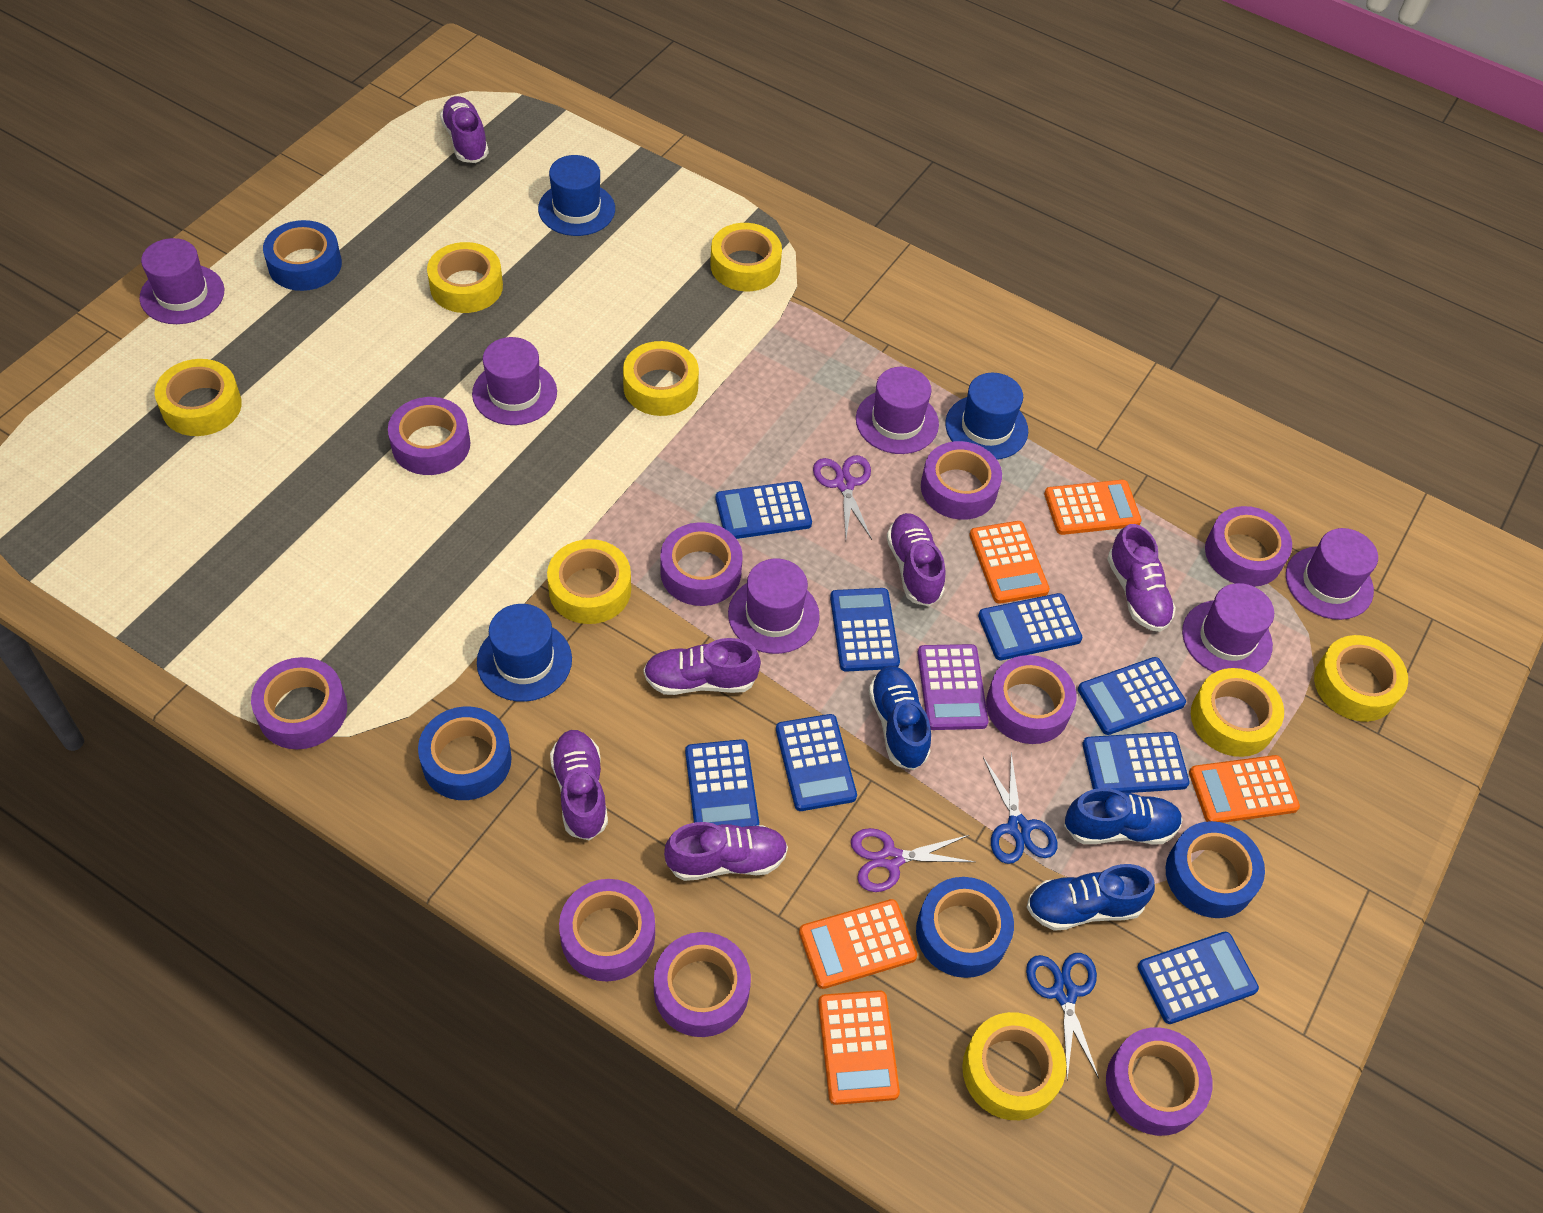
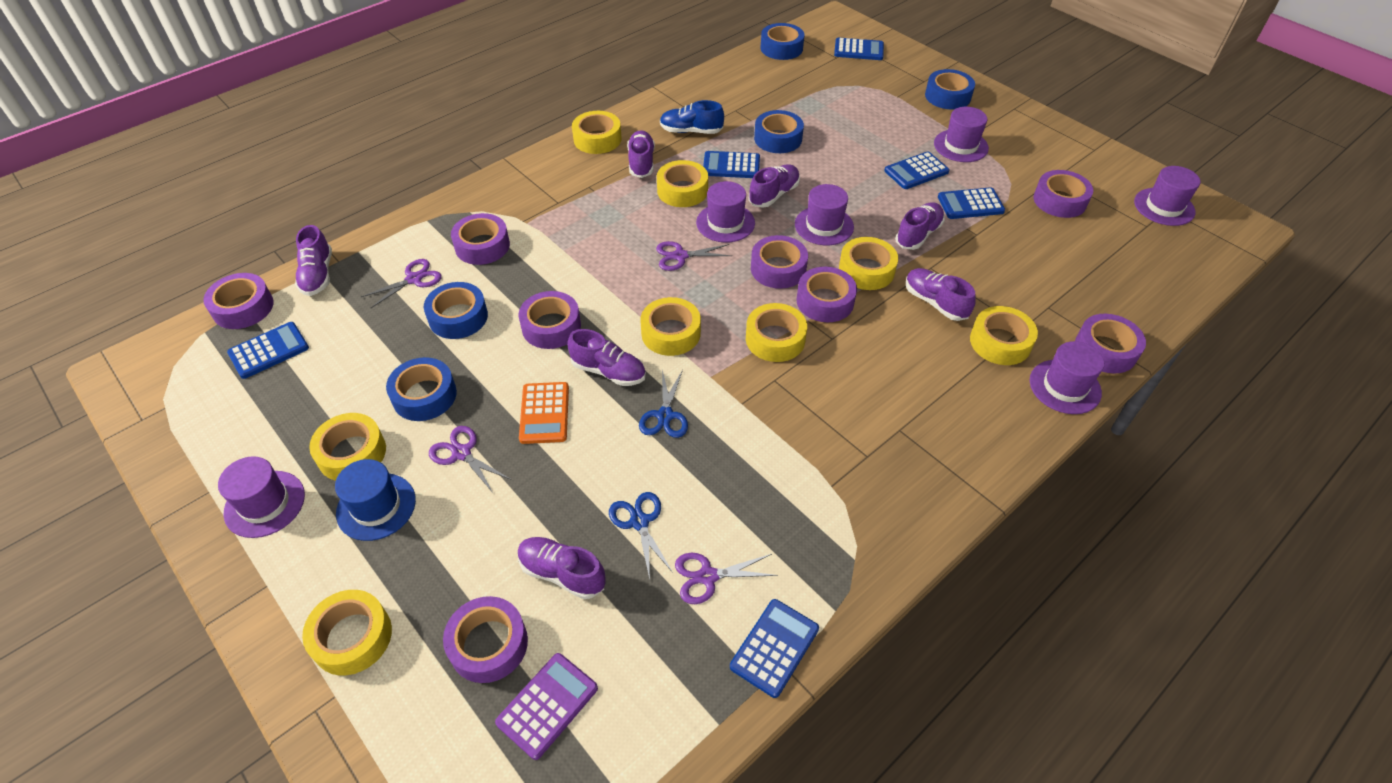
blue calculator: 8 -> 6
blue hat: 3 -> 1
blue shoe: 3 -> 1
blue tape: 4 -> 5
orange calculator: 5 -> 1
purple scissors: 2 -> 4
purple shoe: 6 -> 7
purple tape: 9 -> 8

